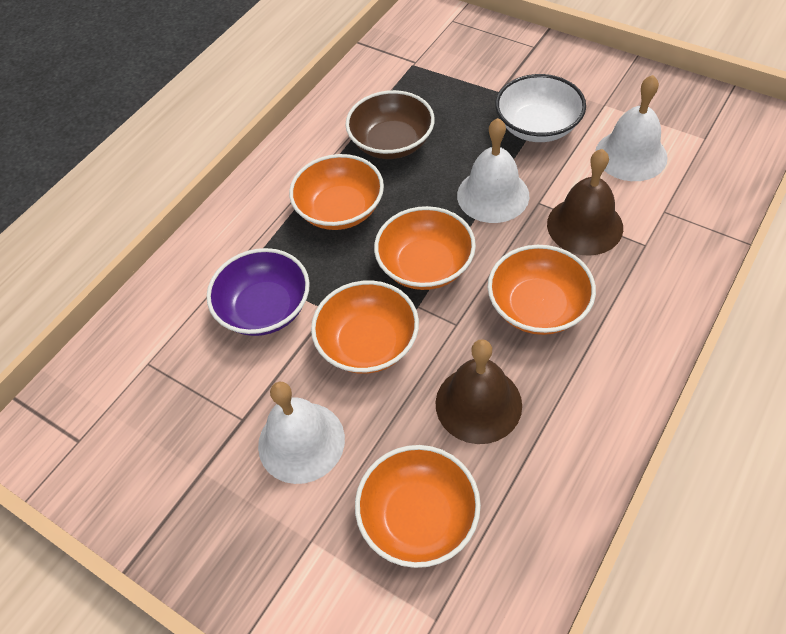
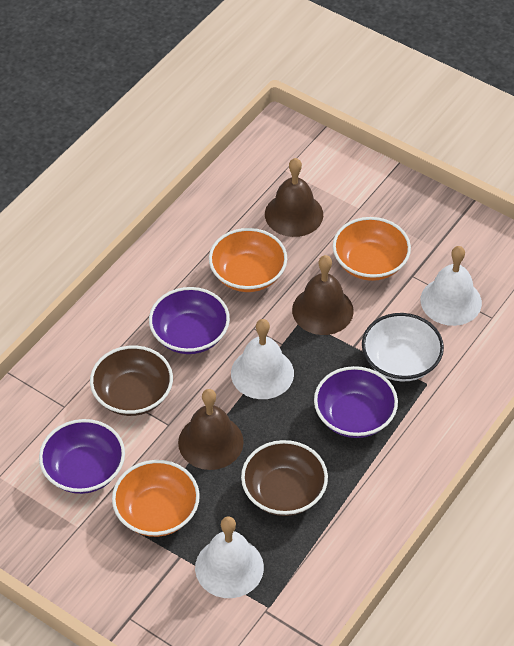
brown bell: 2 -> 3
brown bowl: 1 -> 2
orange bowl: 5 -> 3
purple bowl: 1 -> 3

